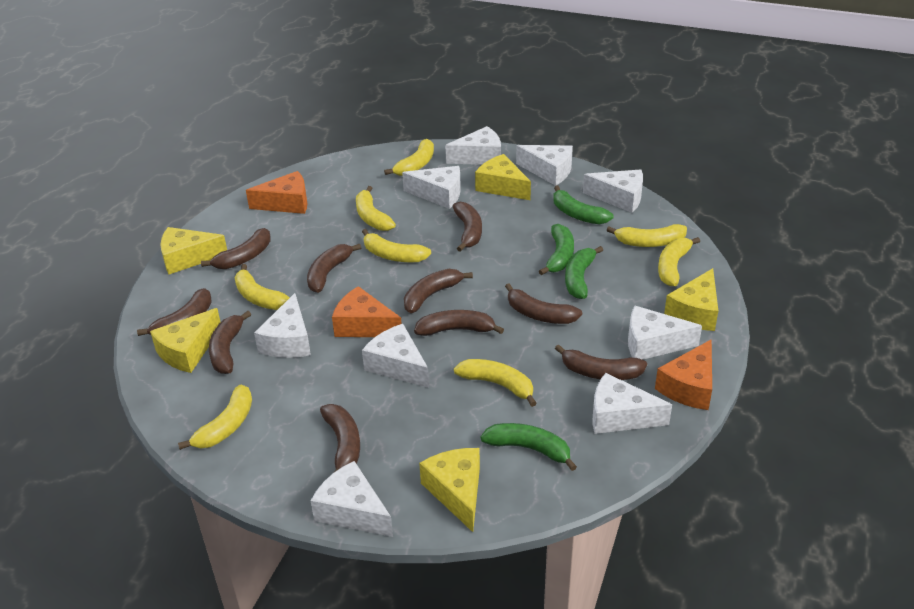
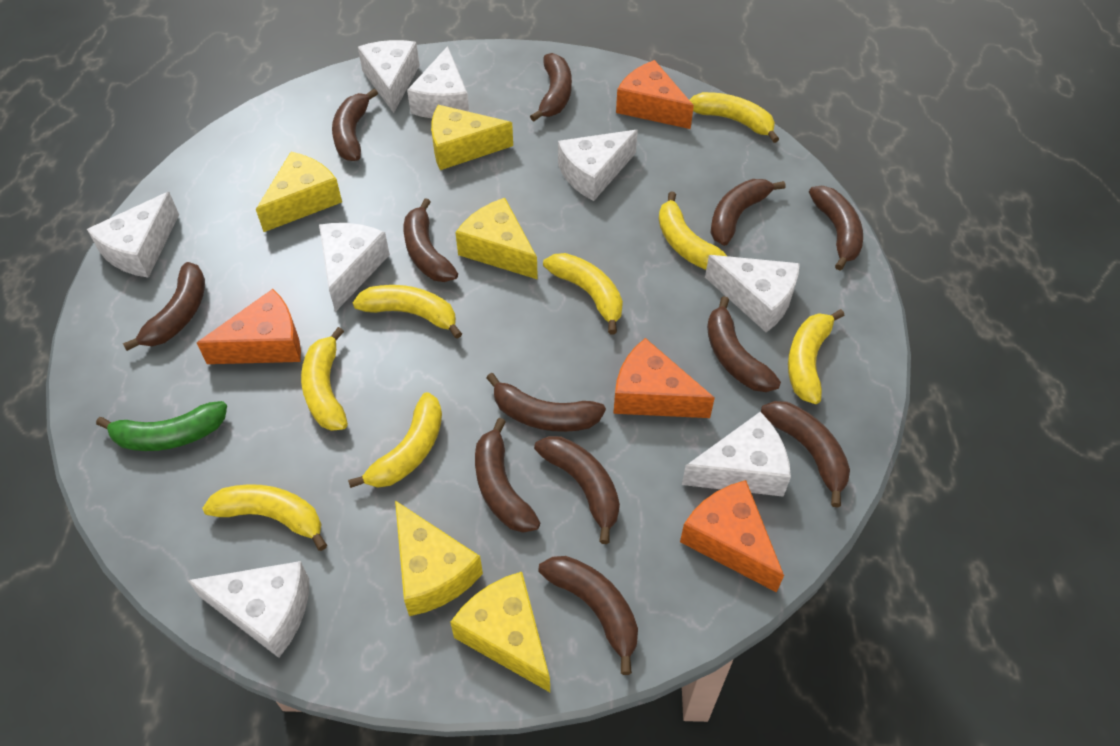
brown banana: 10 -> 12
green banana: 4 -> 1
orange cheese: 3 -> 4
white cheese: 9 -> 8

